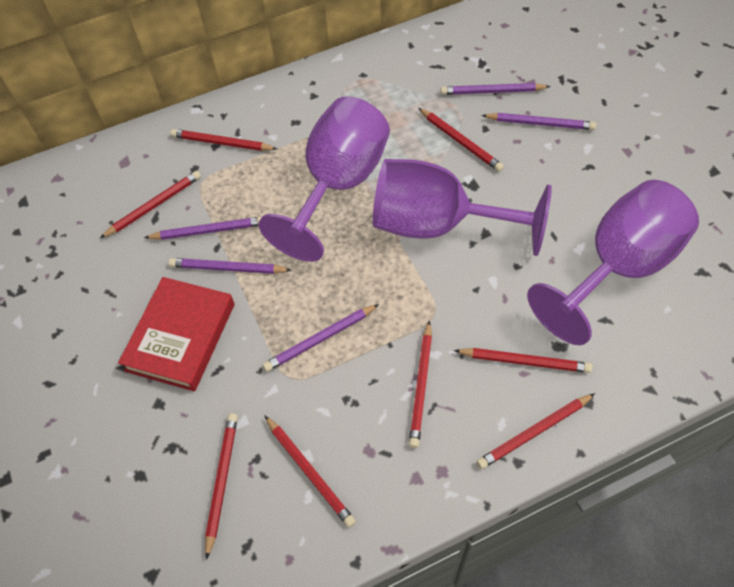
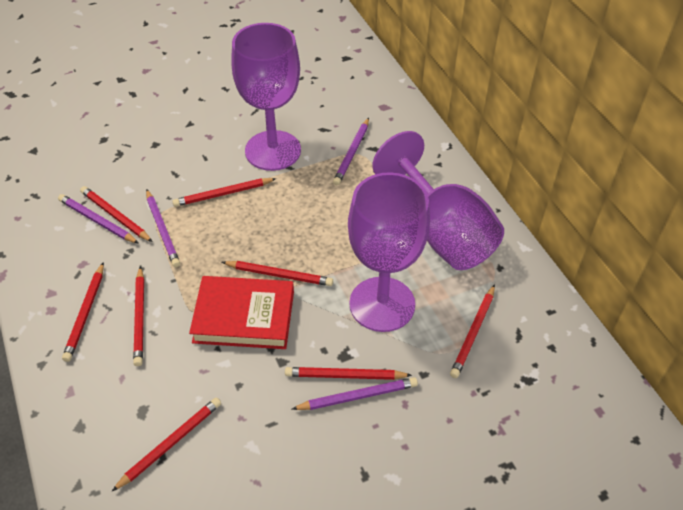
purple pencil: 5 -> 4

